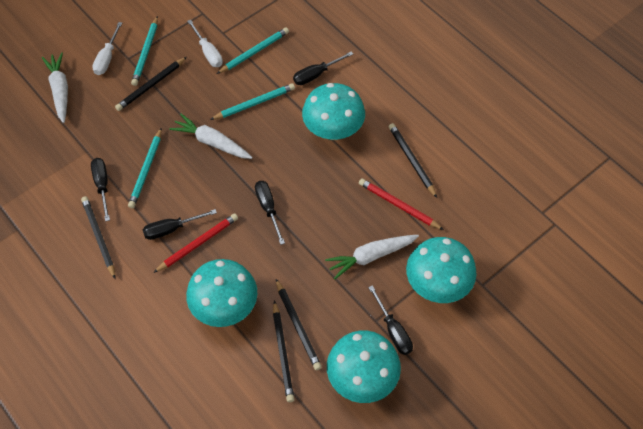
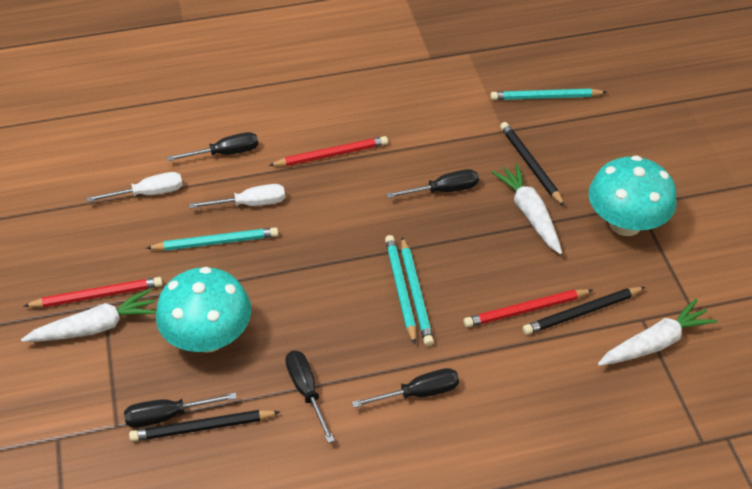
black pencil: 5 -> 3
red pencil: 2 -> 3
turquoise mushroom: 4 -> 2

